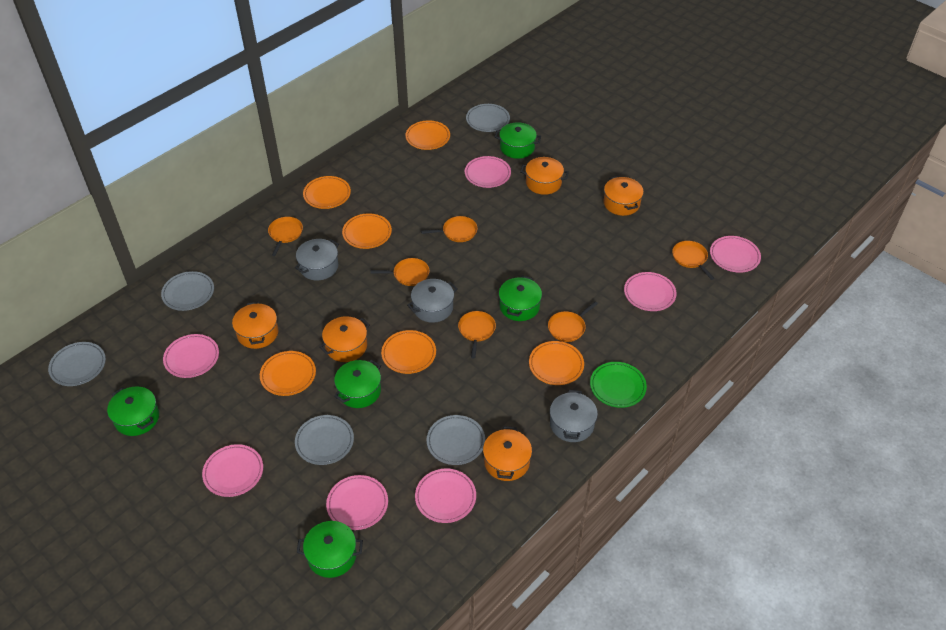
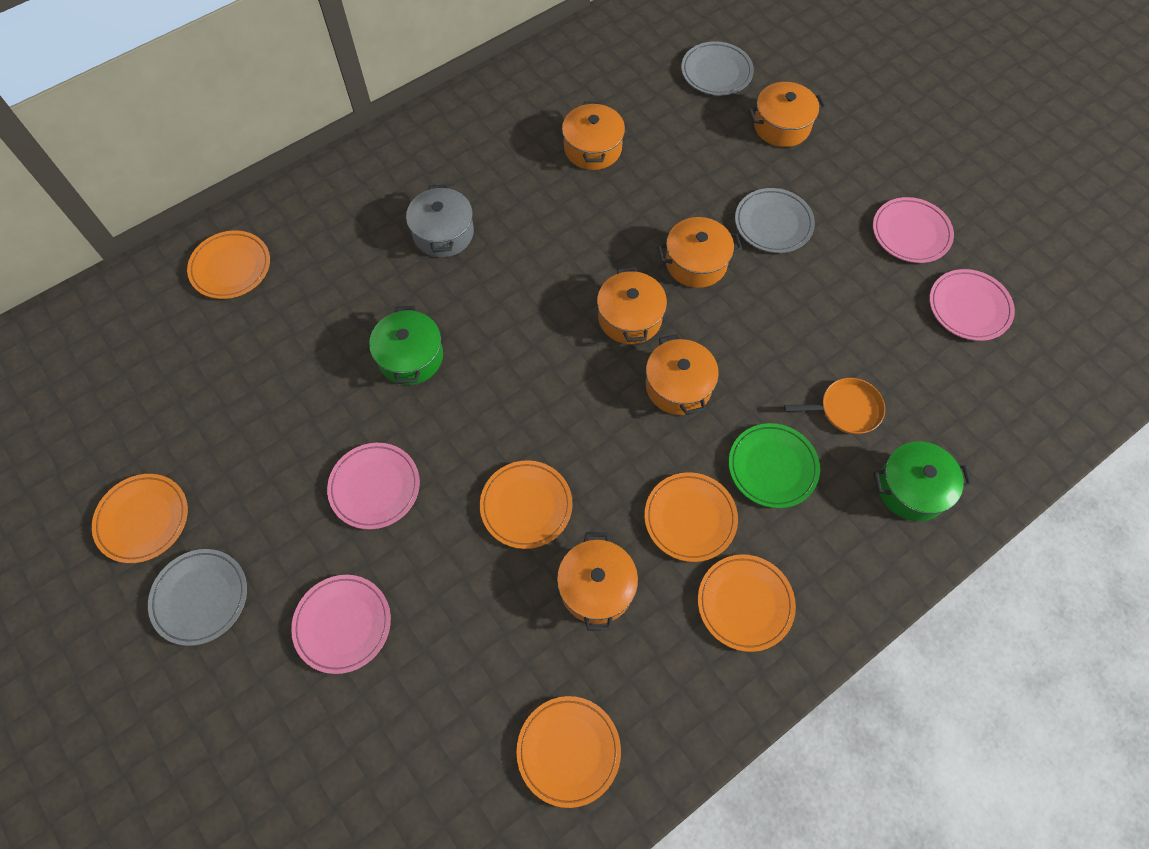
green pot: 5 -> 2
grey plate: 5 -> 3
grey pot: 3 -> 1
orange pan: 6 -> 1
orange pot: 5 -> 6
pink plate: 7 -> 4

